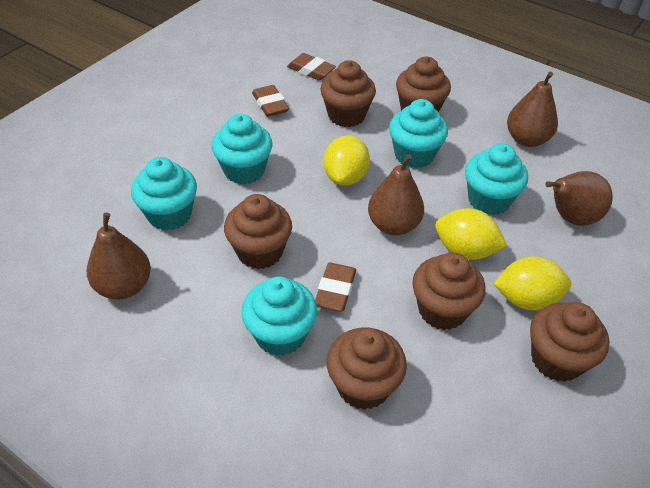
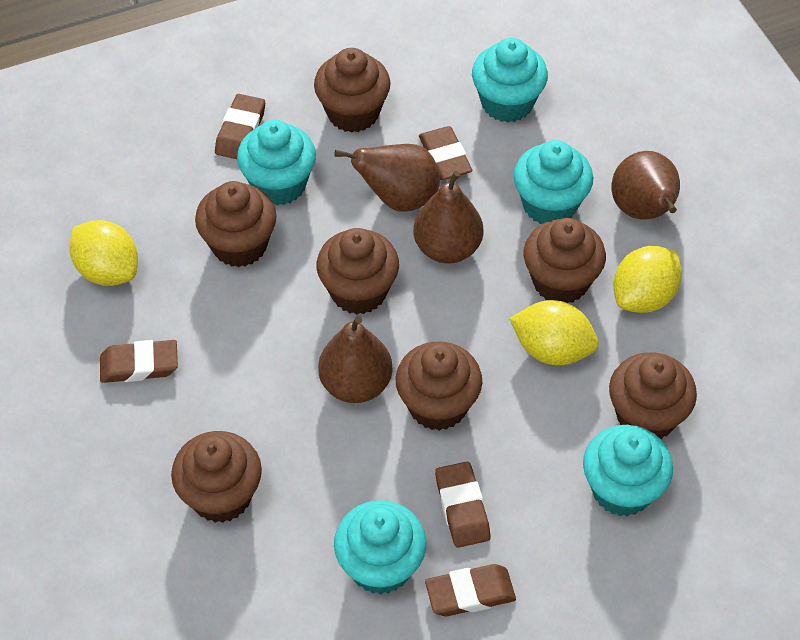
brown cupcake: 6 -> 7
brown eraser: 3 -> 5

